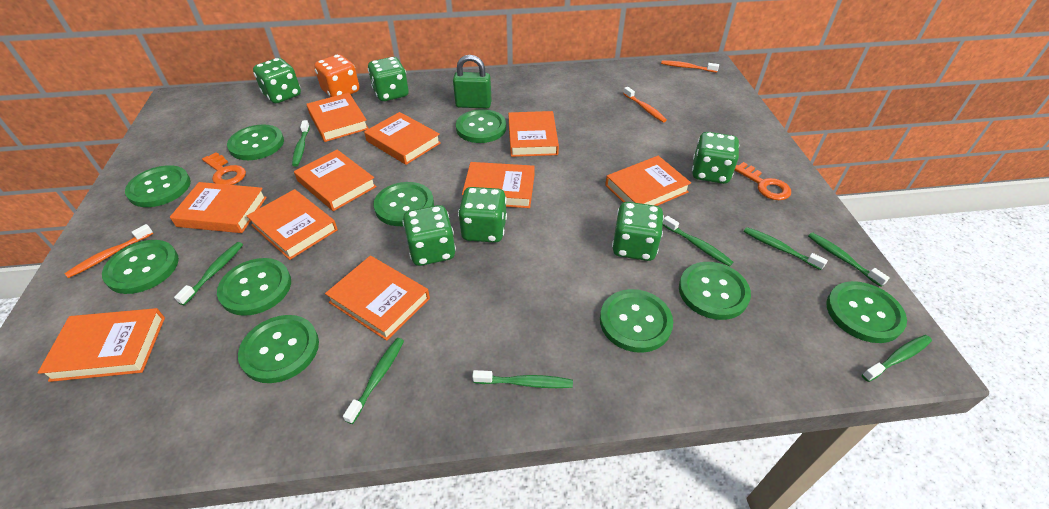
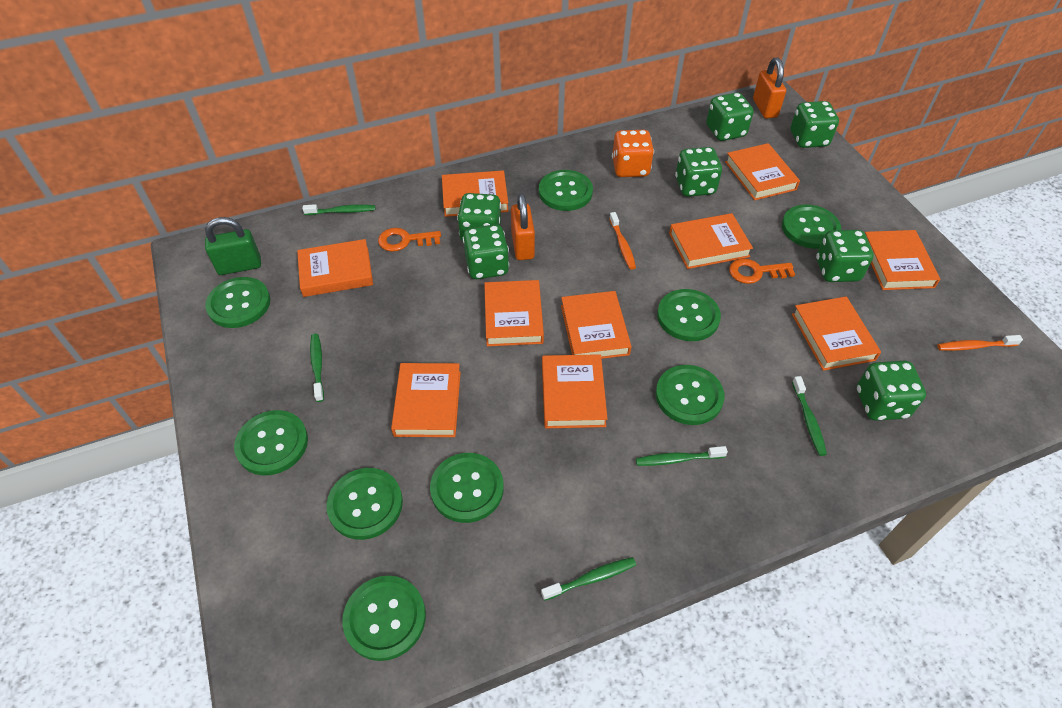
green button: 10 -> 9
green dice: 6 -> 7
green toothbrush: 8 -> 5
orange padlock: 0 -> 2
orange toothbrush: 3 -> 2

